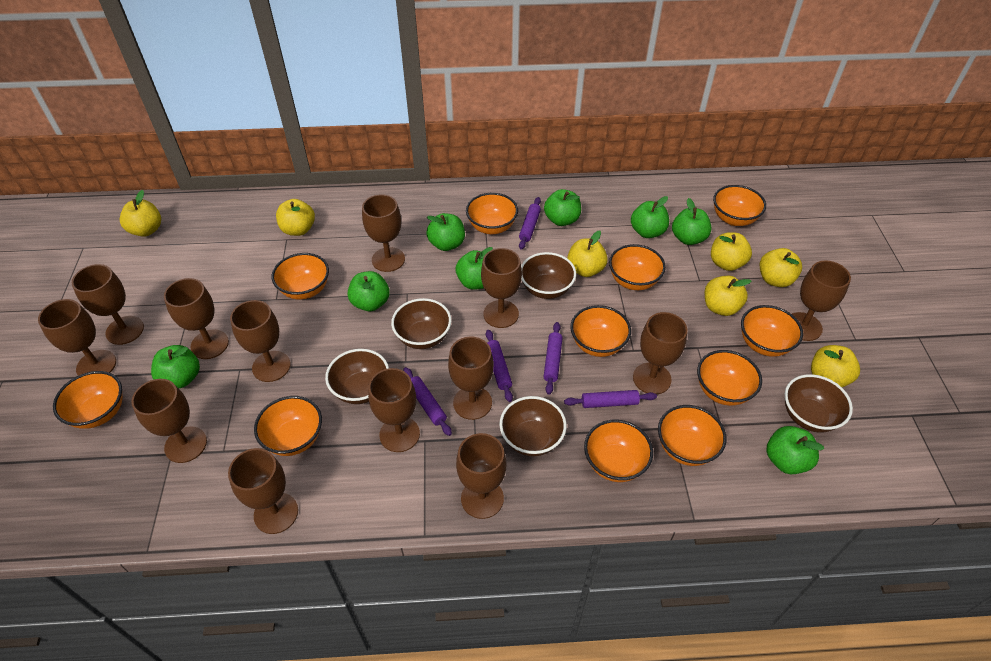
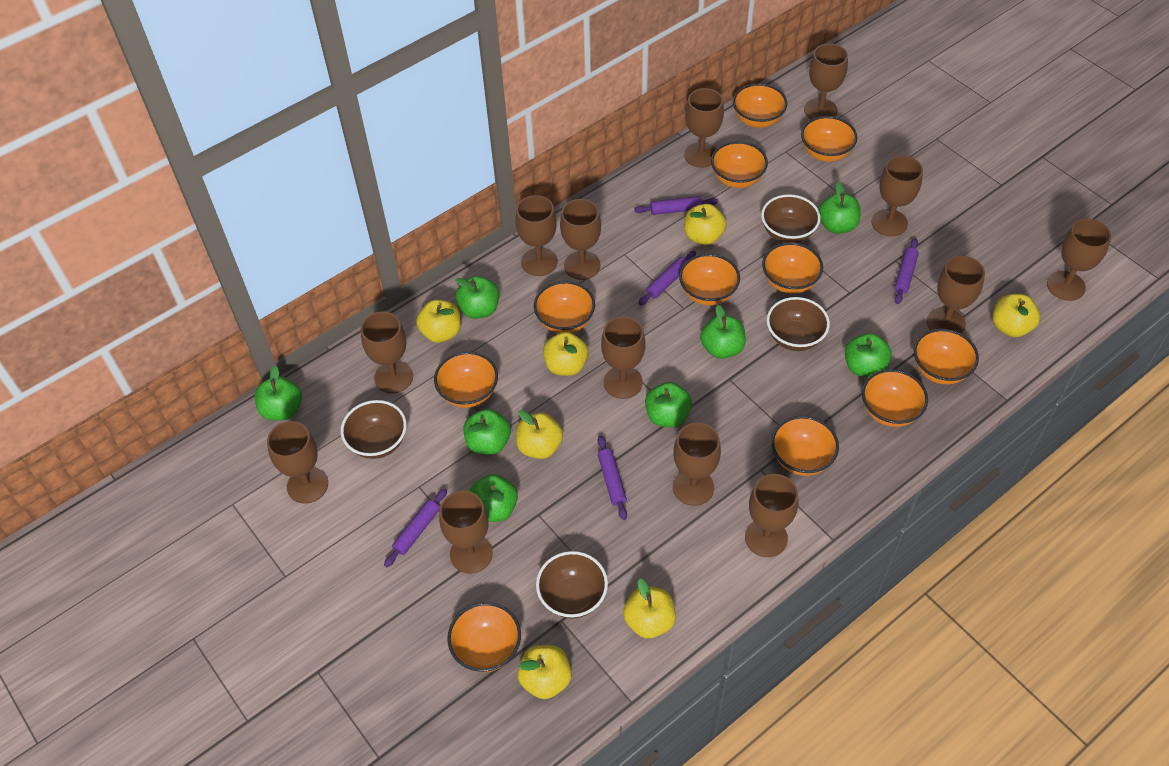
brown bowl: 5 -> 4

